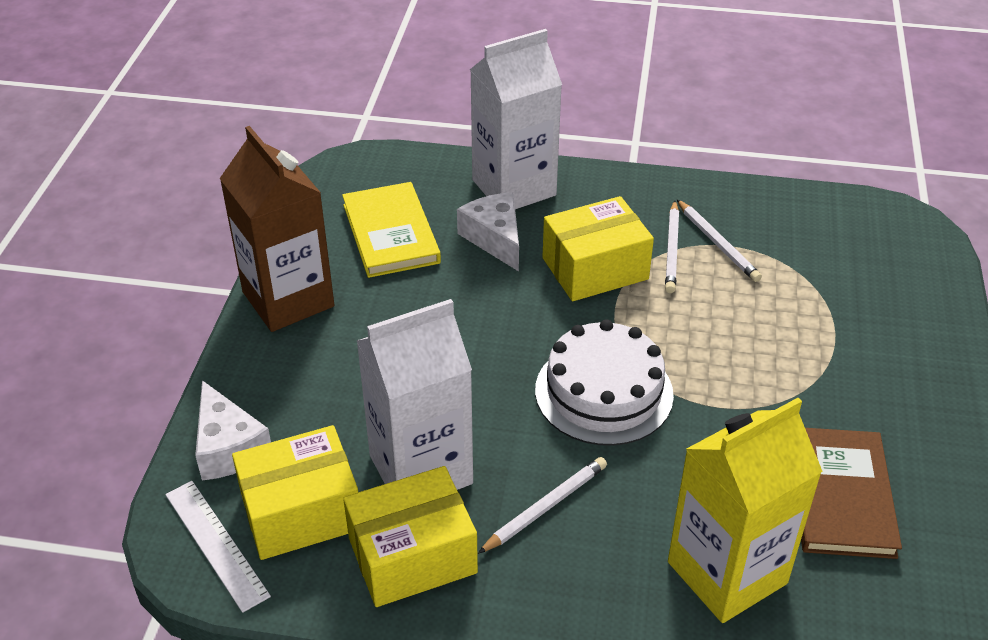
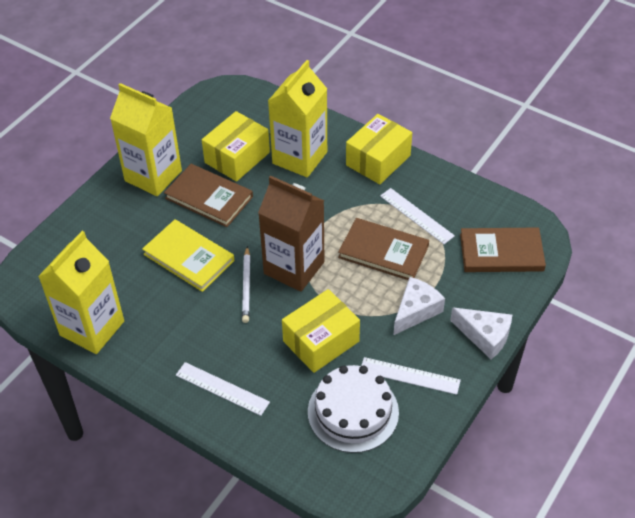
brown book: 1 -> 3
white carton: 2 -> 0
white pencil: 3 -> 1
white ruler: 1 -> 3
yellow carton: 1 -> 3

